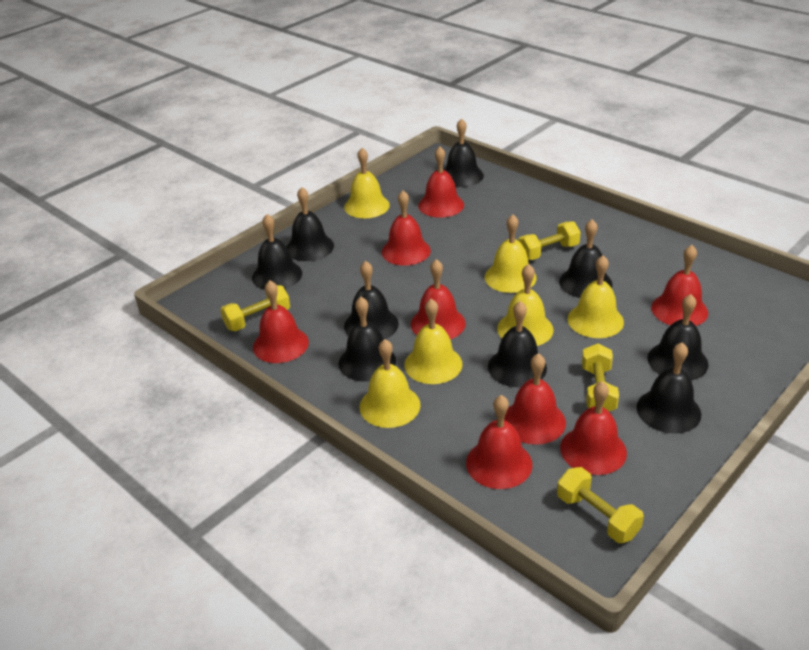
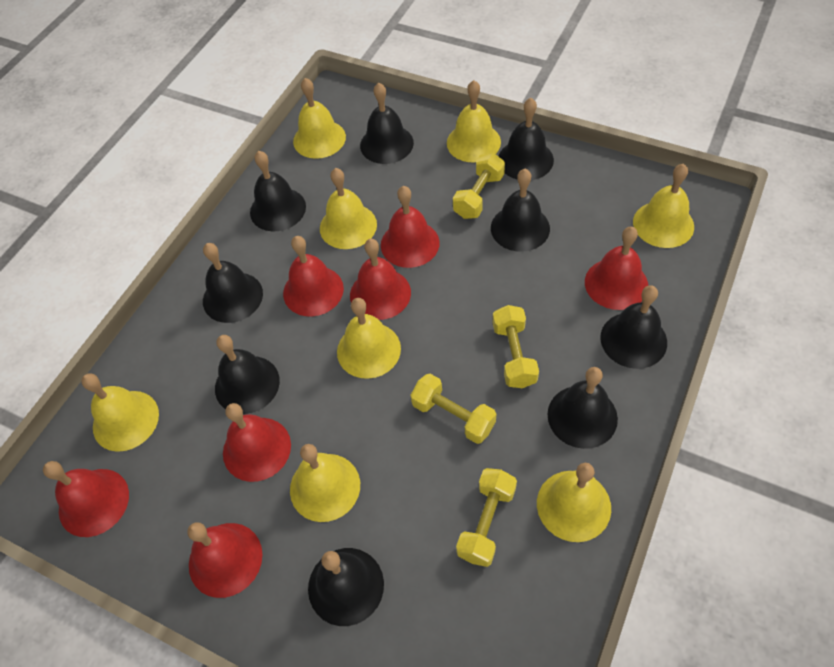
red bell: 8 -> 7
yellow bell: 6 -> 8

